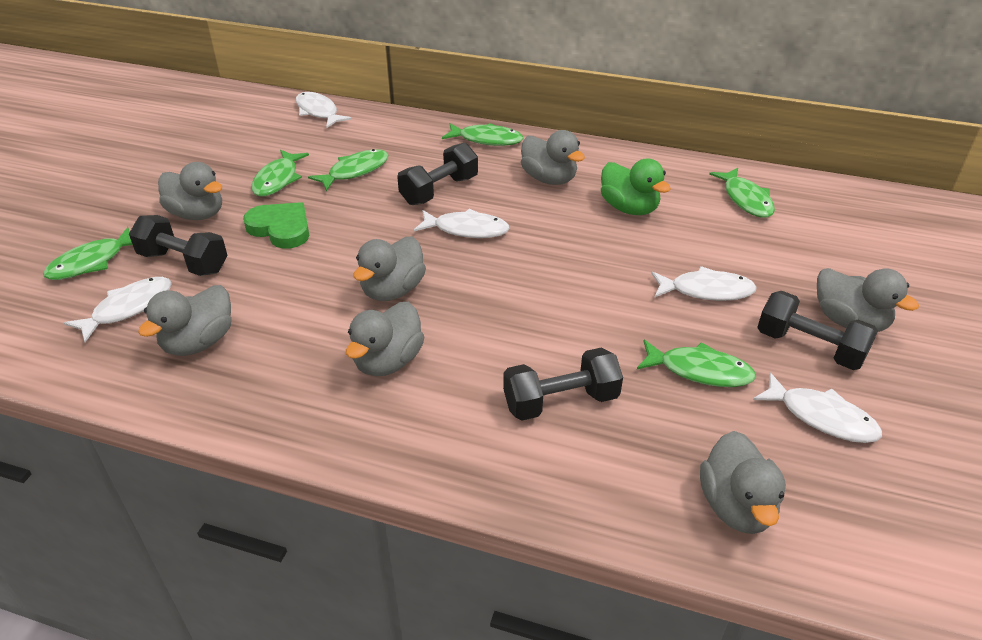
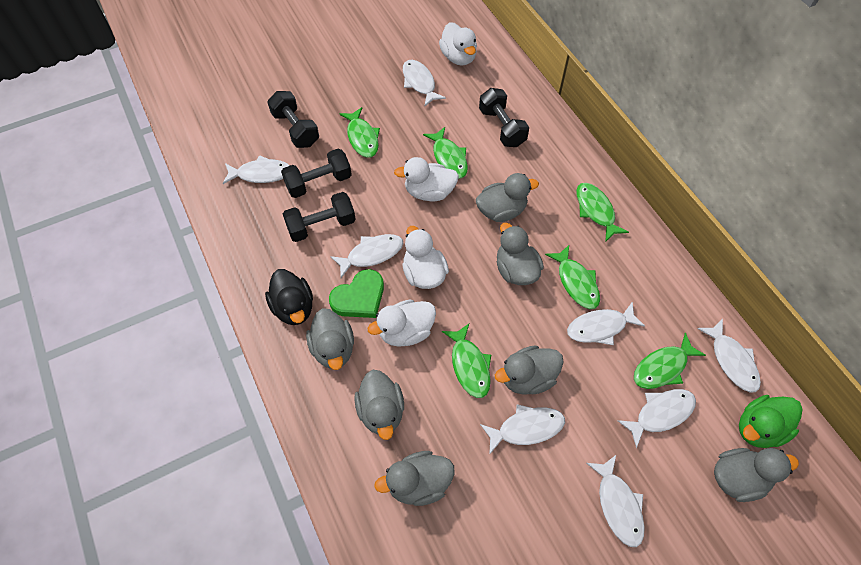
black duck: 0 -> 1
white duck: 0 -> 4
white fish: 5 -> 8

